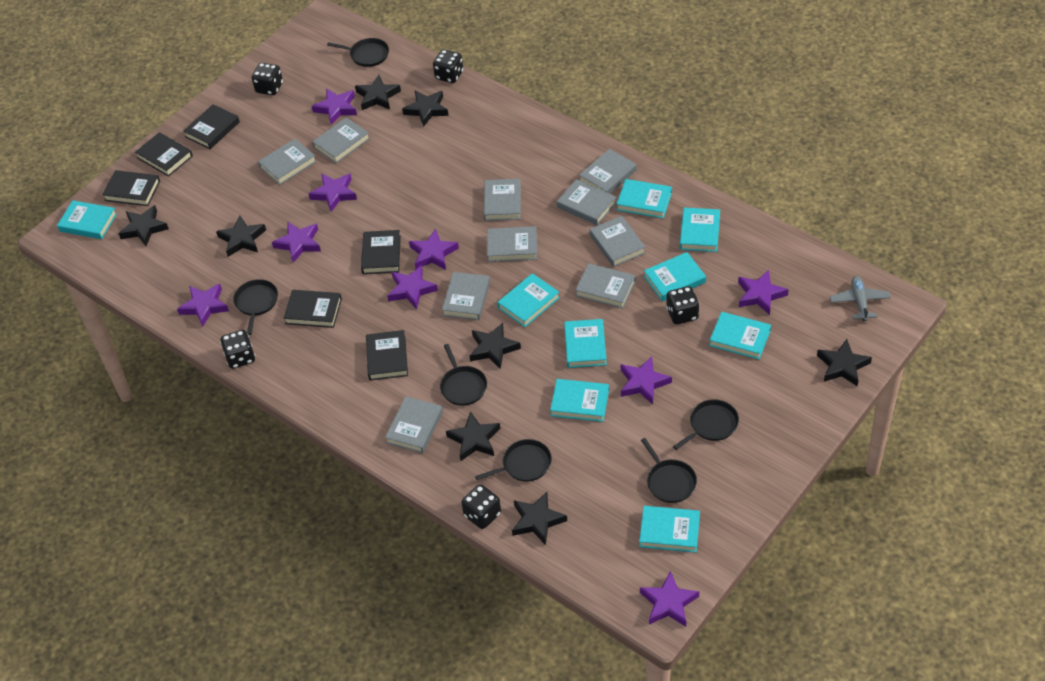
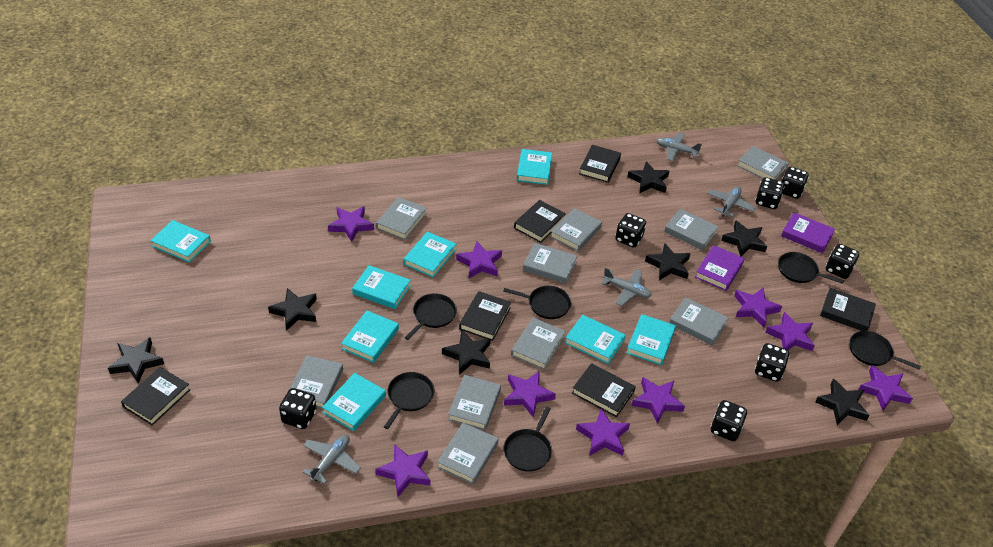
black dice: 5 -> 7
black star: 8 -> 7
grey plane: 1 -> 4
purple book: 0 -> 2
turquoise book: 9 -> 8

